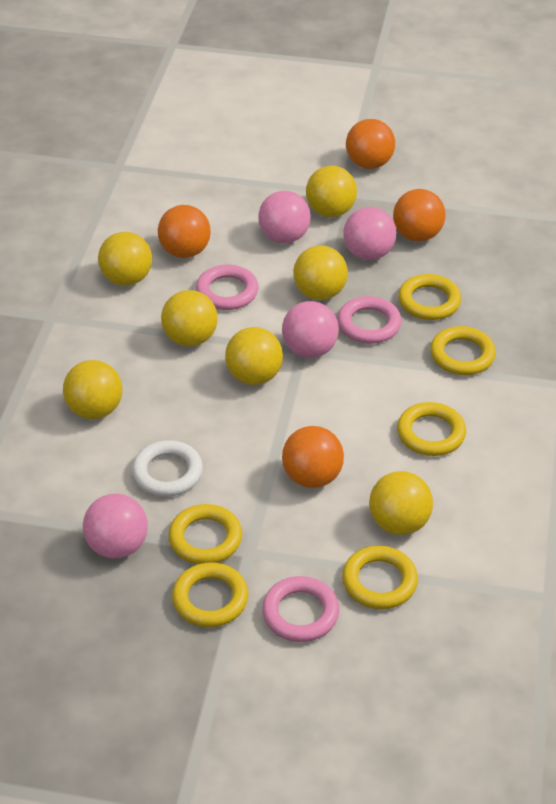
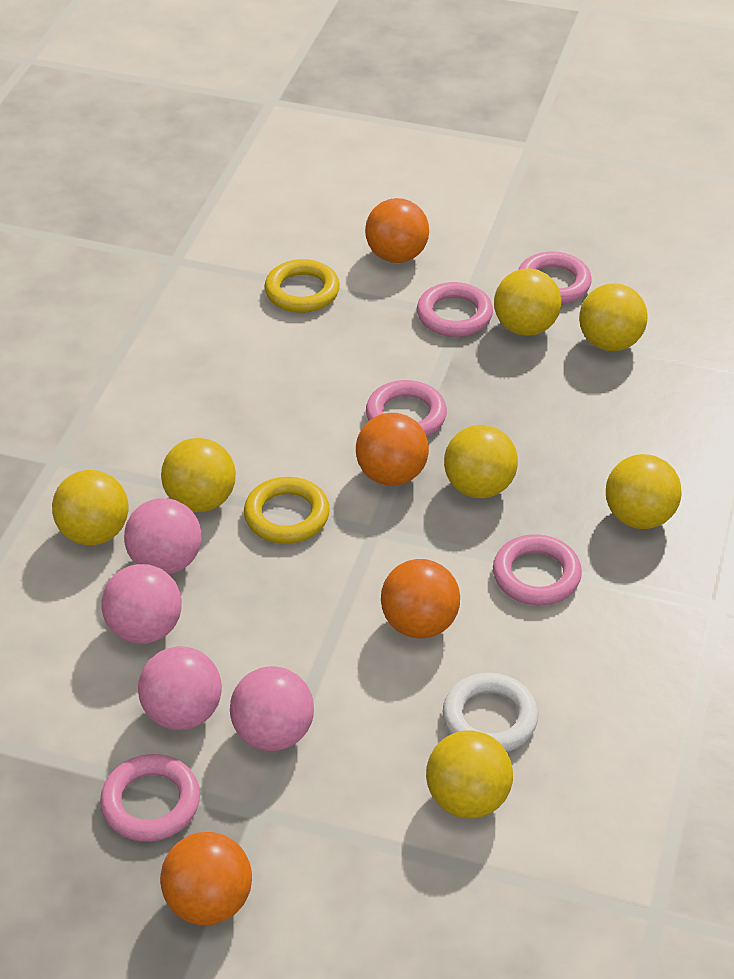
pink ring: 3 -> 5
yellow ring: 6 -> 2

